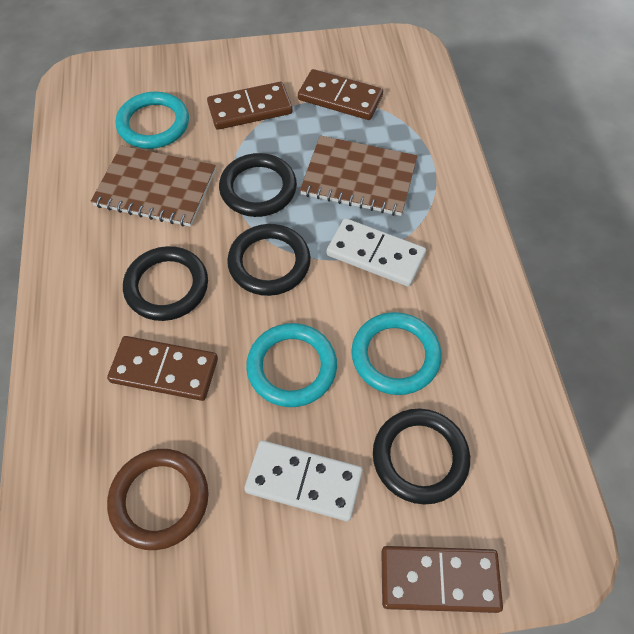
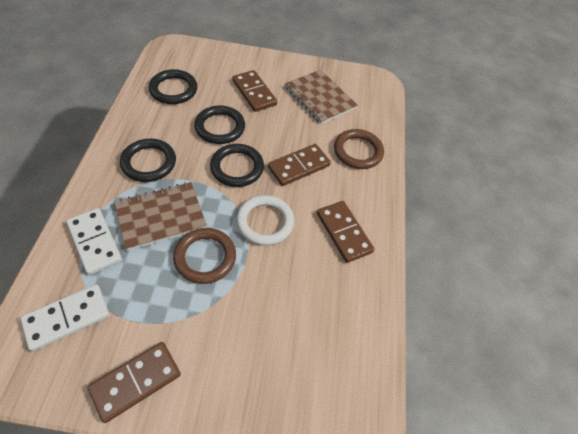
brown ring: 1 -> 2
turquoise ring: 3 -> 0
white ring: 0 -> 1

